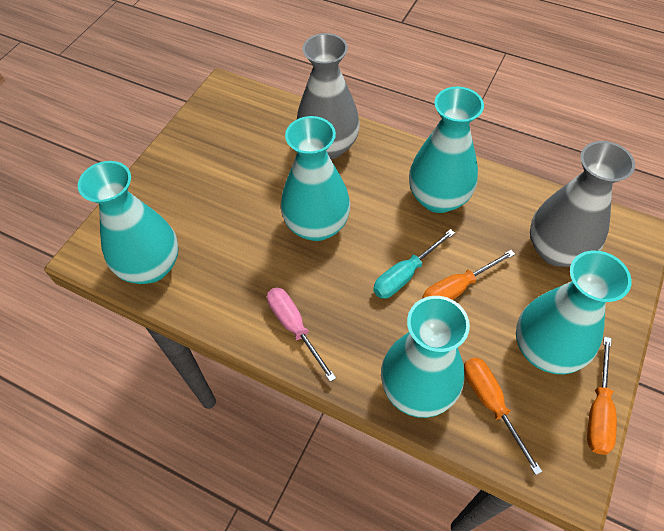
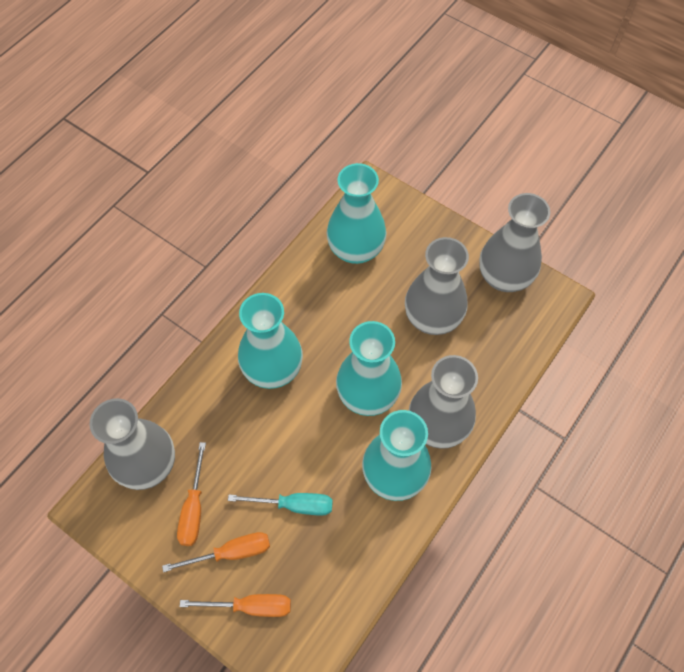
grey vase: 2 -> 4
pink screwdriver: 1 -> 0
turquoise vase: 5 -> 4

